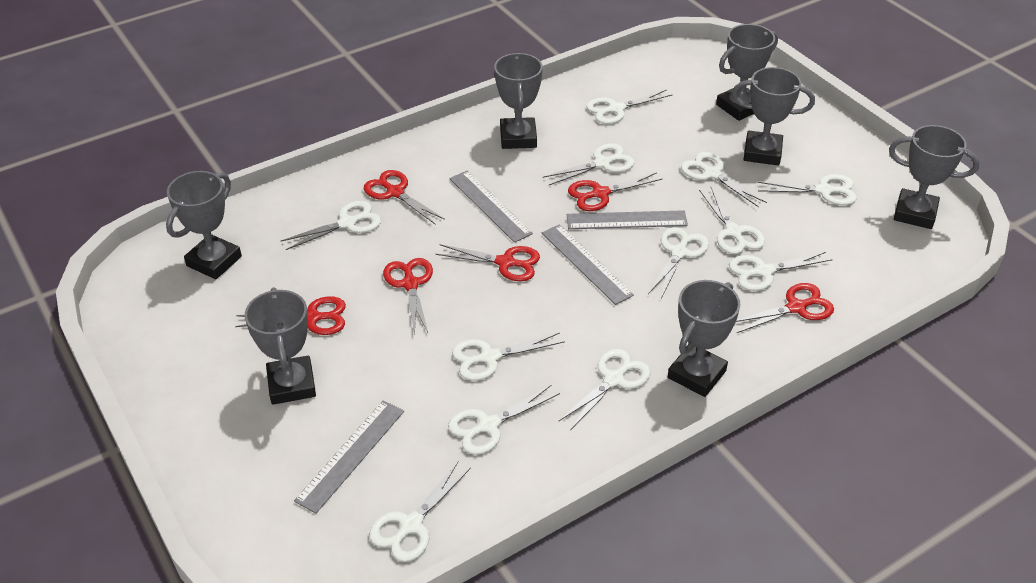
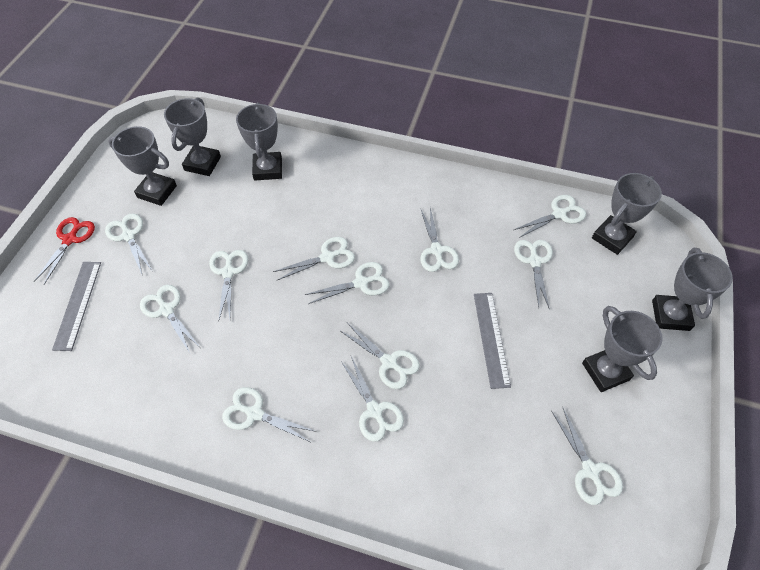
grey ruler: 4 -> 2
grey trophy: 7 -> 6
red scissors: 6 -> 1

